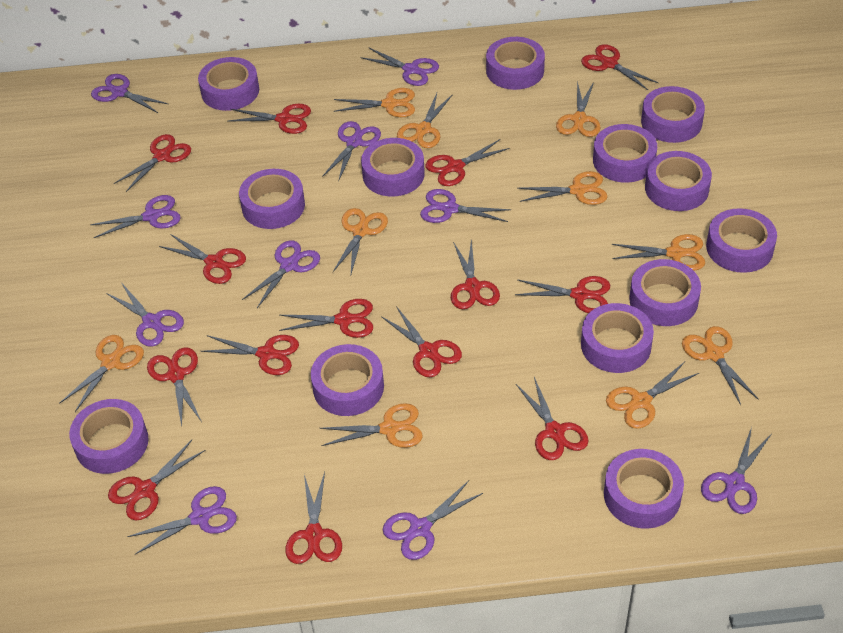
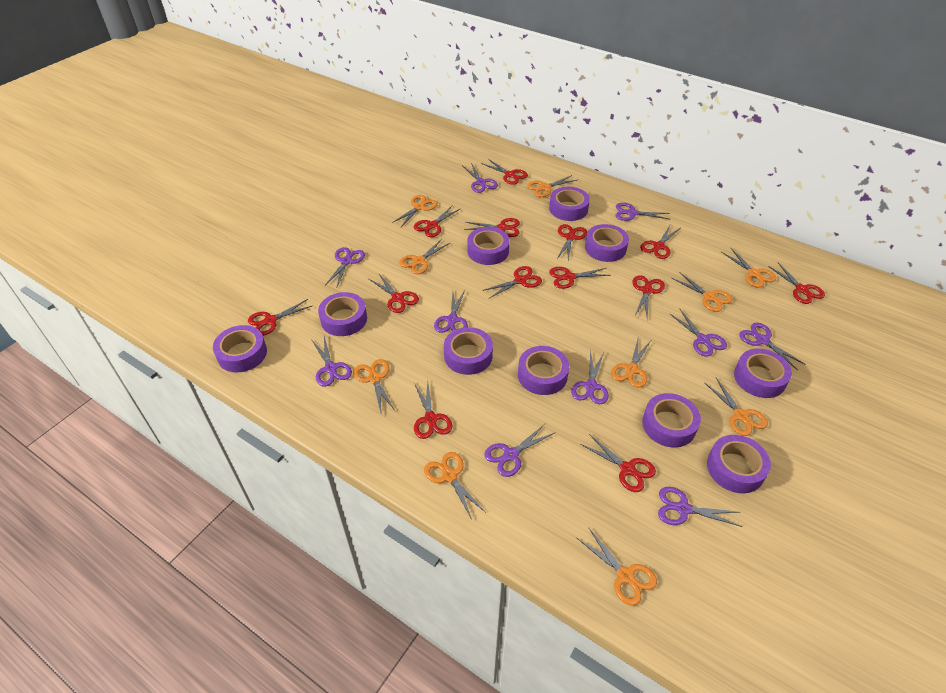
purple tape: 13 -> 10
red scissors: 14 -> 13

